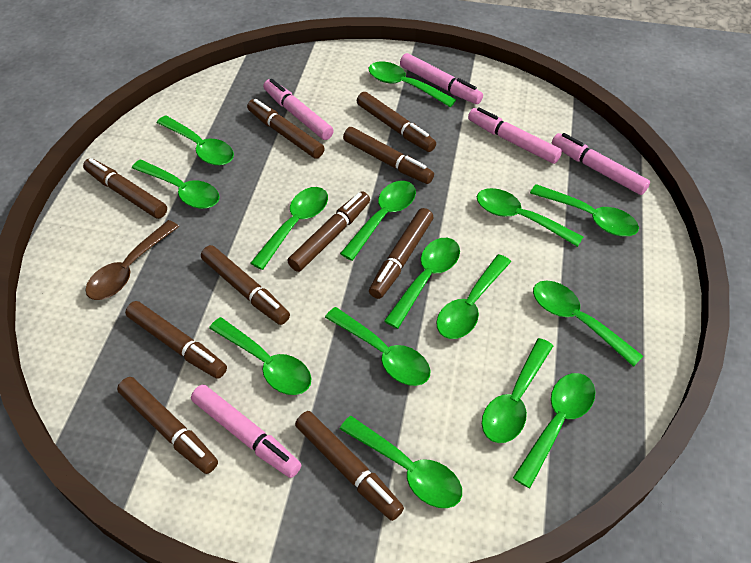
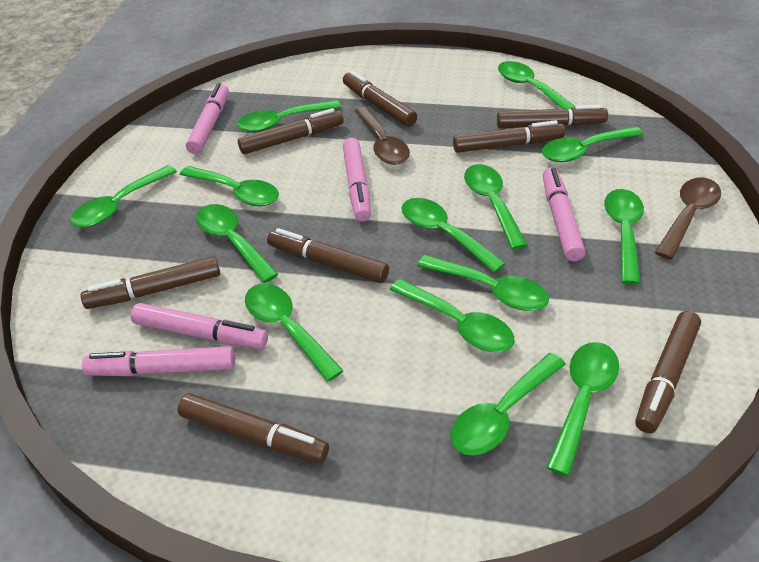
brown marker: 10 -> 8
brown spoon: 1 -> 2
green spoon: 15 -> 14

